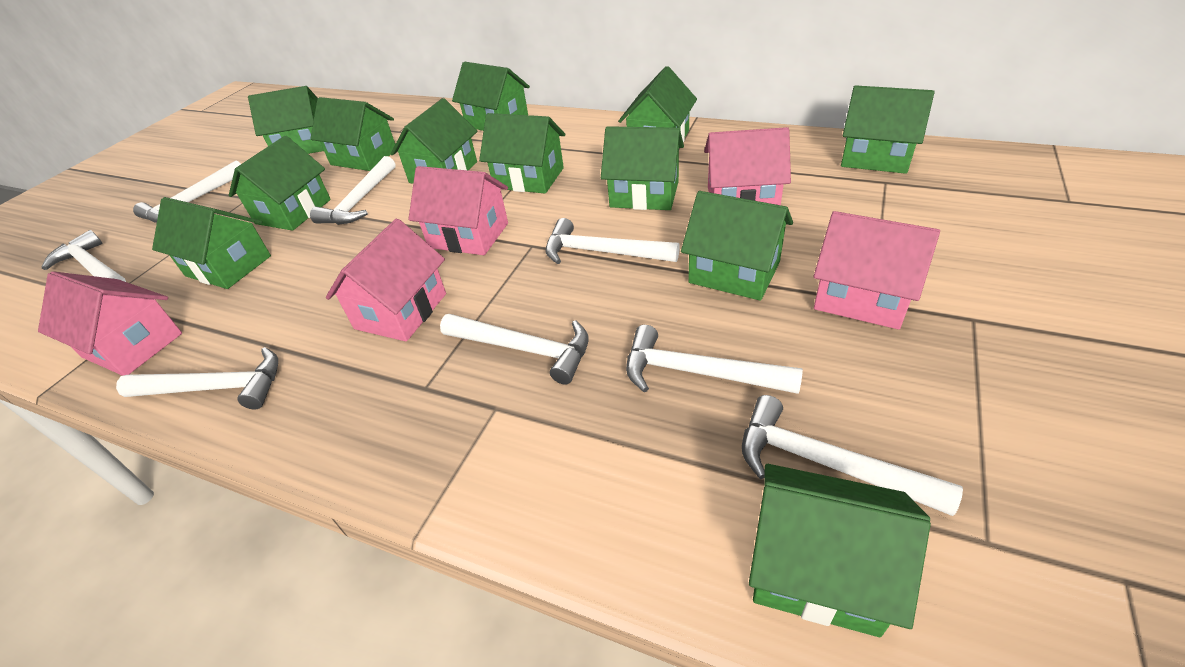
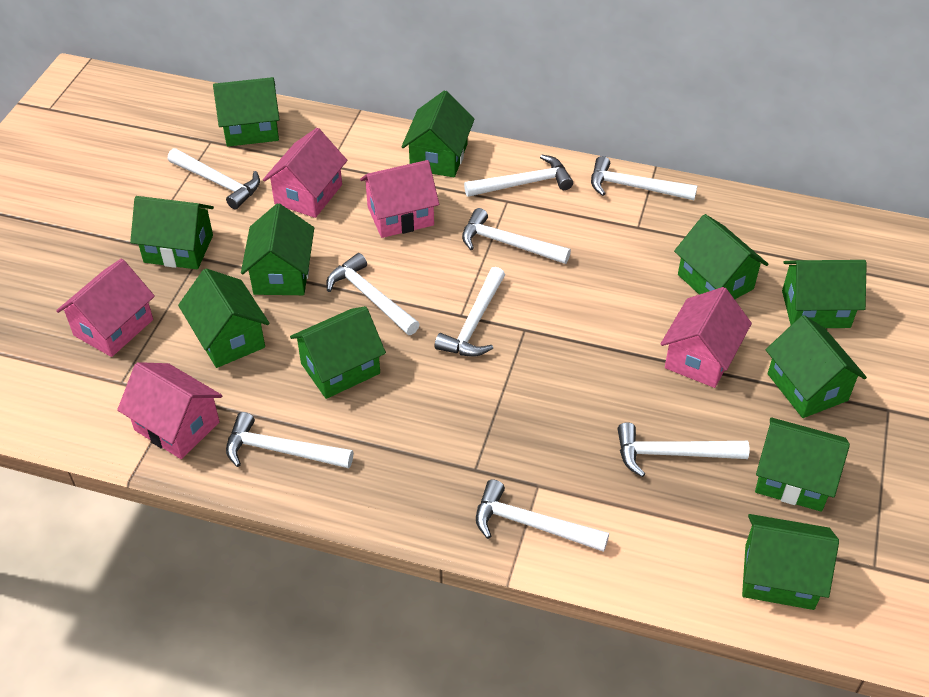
green house: 12 -> 11
white hammer: 8 -> 9

